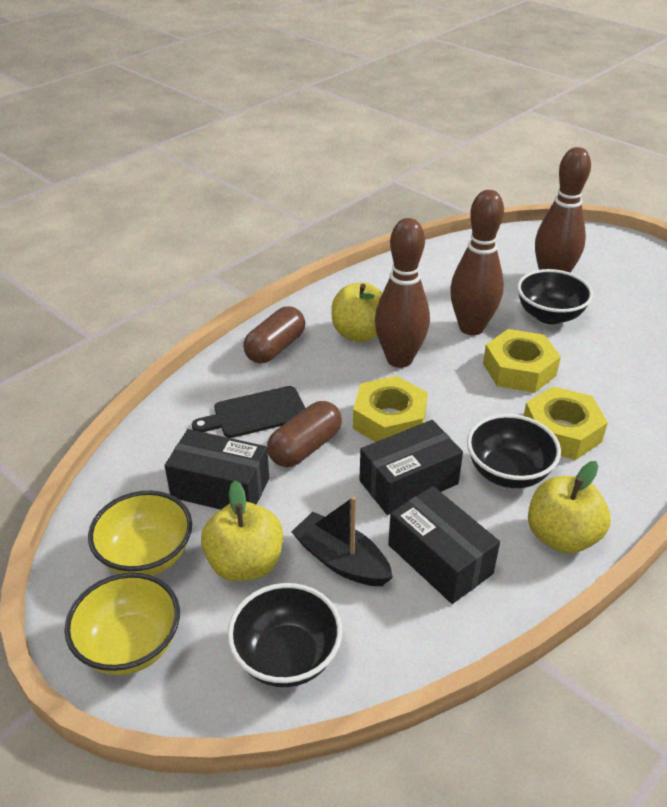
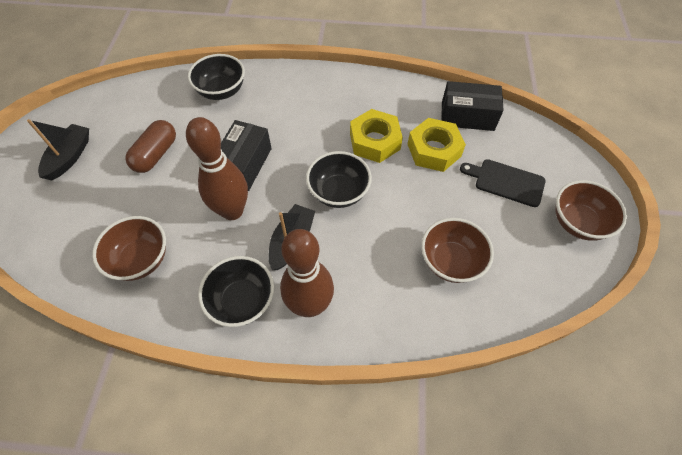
black boat: 1 -> 2
black box: 3 -> 2
brown bowl: 0 -> 3
brown bowling pin: 3 -> 2
brown capsule: 2 -> 1
yellow apple: 3 -> 0
yellow bowl: 2 -> 0
yellow nut: 3 -> 2

